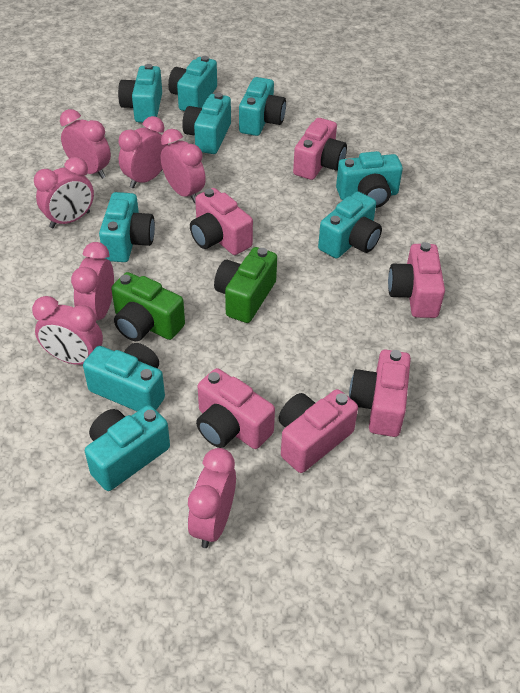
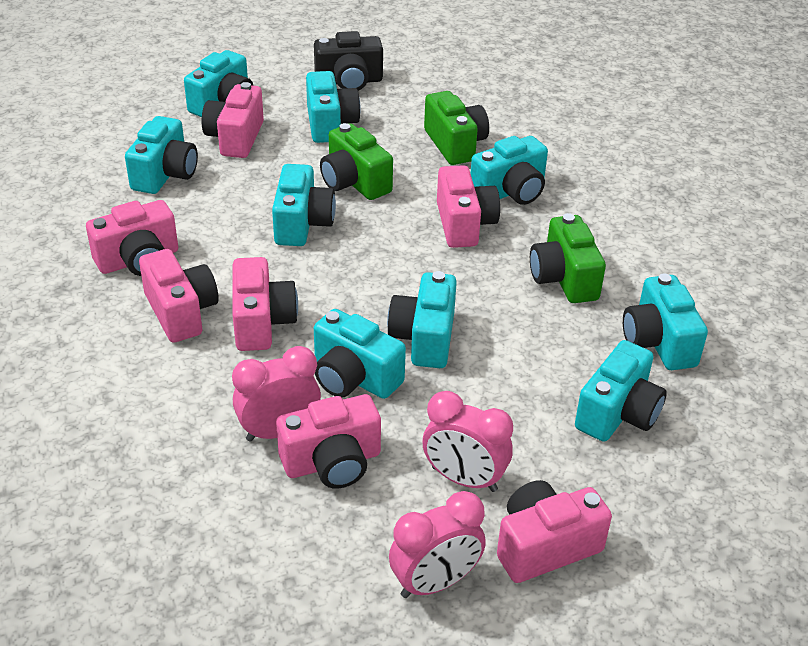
black camera: 0 -> 1
green camera: 2 -> 3
pink camera: 6 -> 7
pink clock: 7 -> 3

